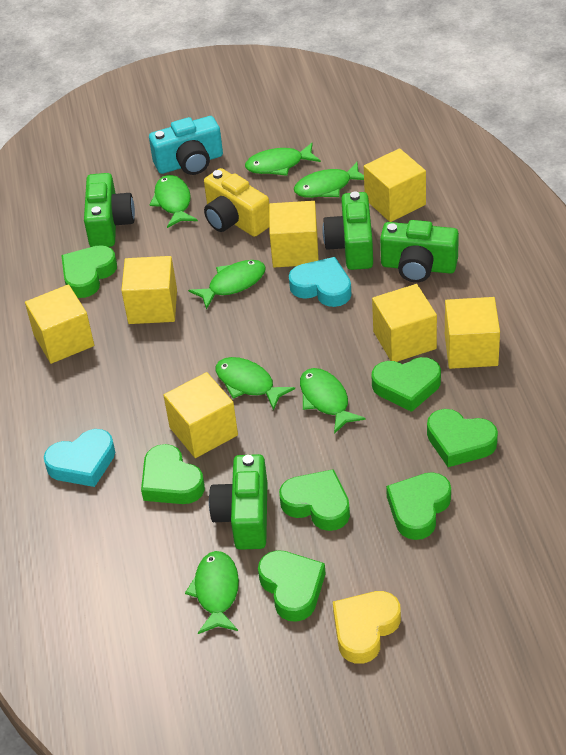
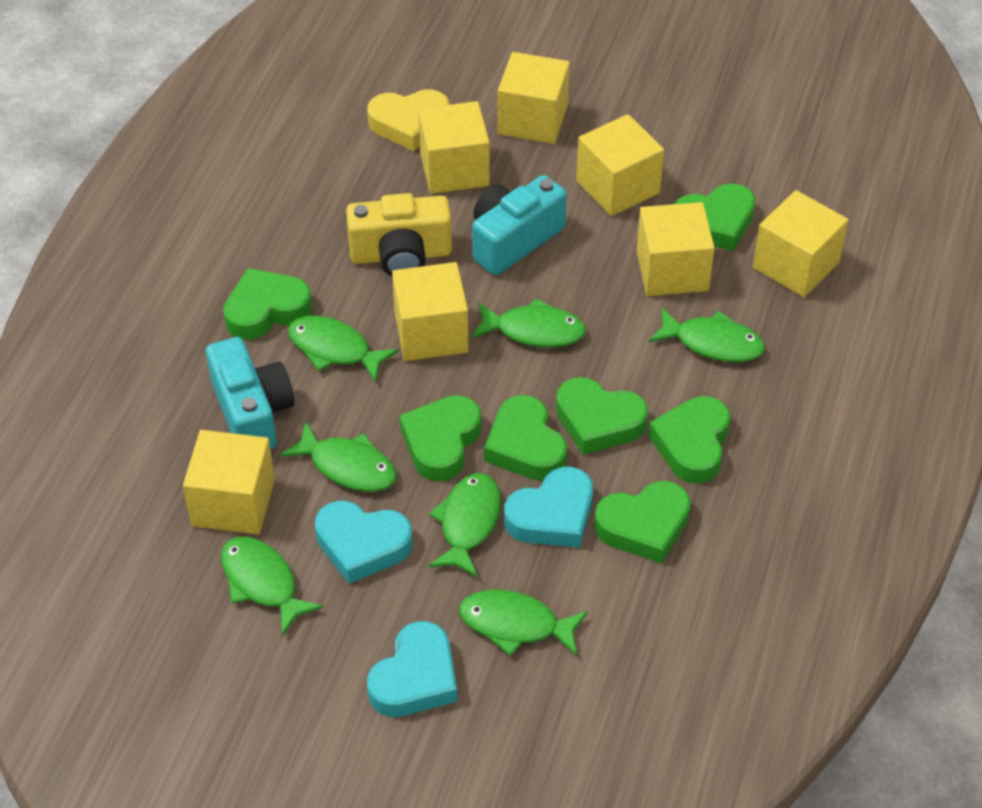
green camera: 4 -> 0
turquoise camera: 1 -> 2
turquoise heart: 2 -> 3

